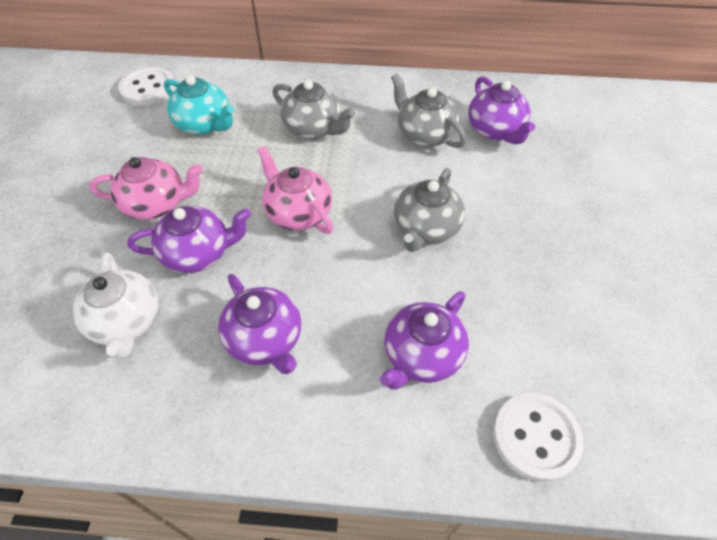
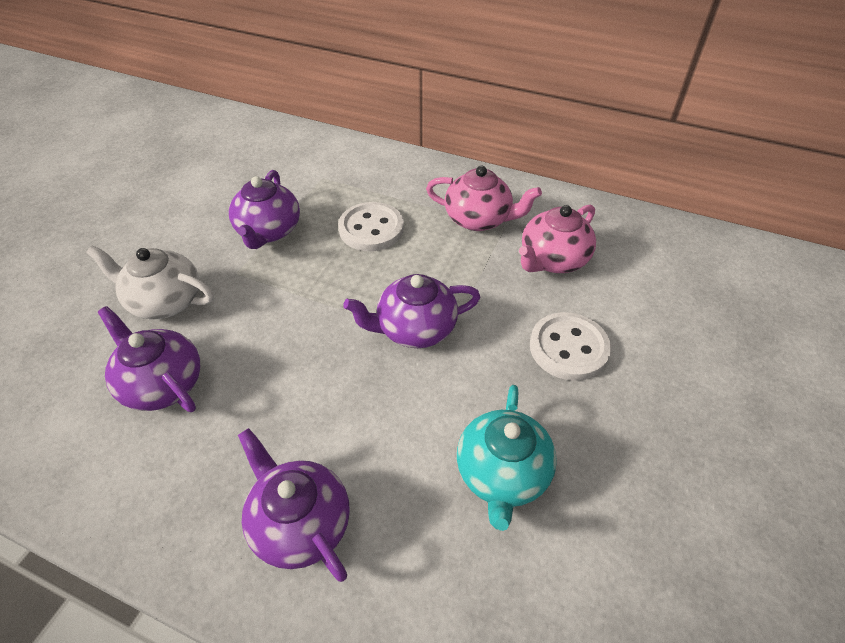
grey teapot: 3 -> 0

